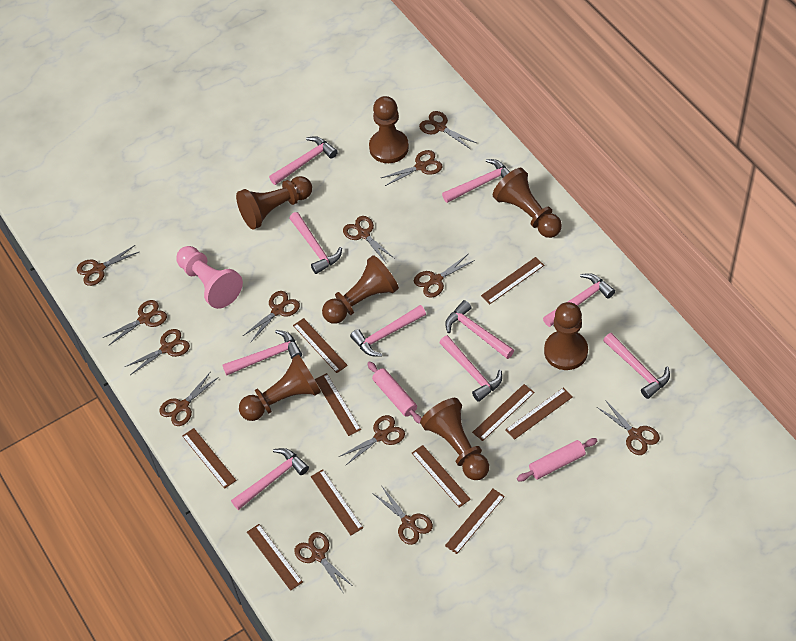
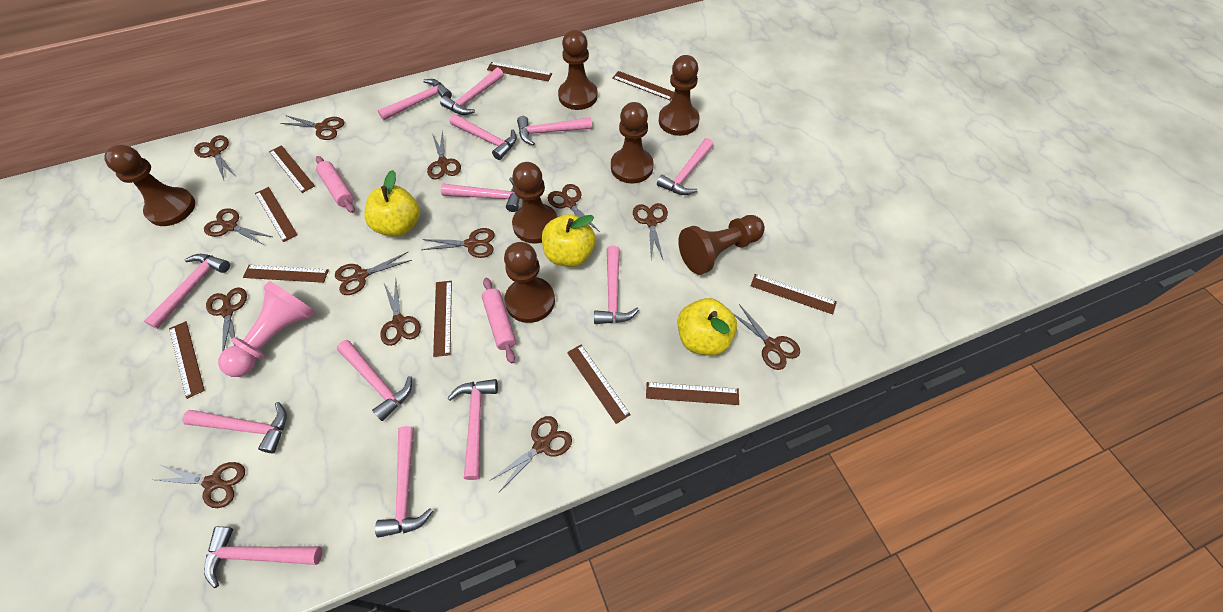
pink hammer: 10 -> 13
yellow apple: 0 -> 3

